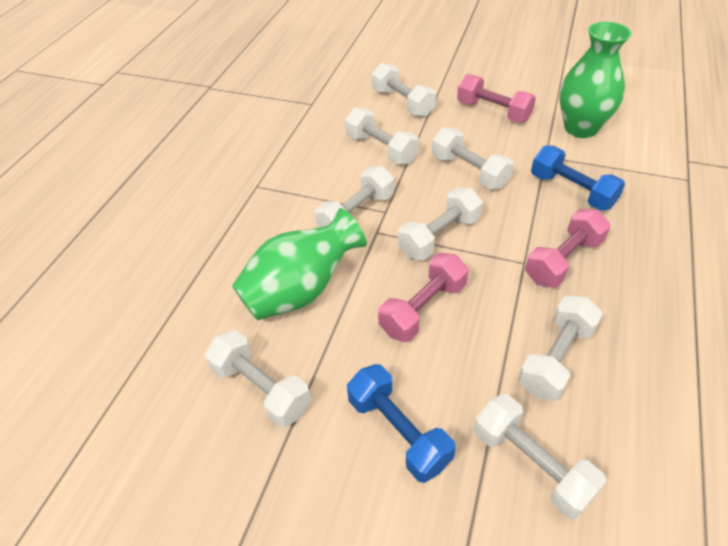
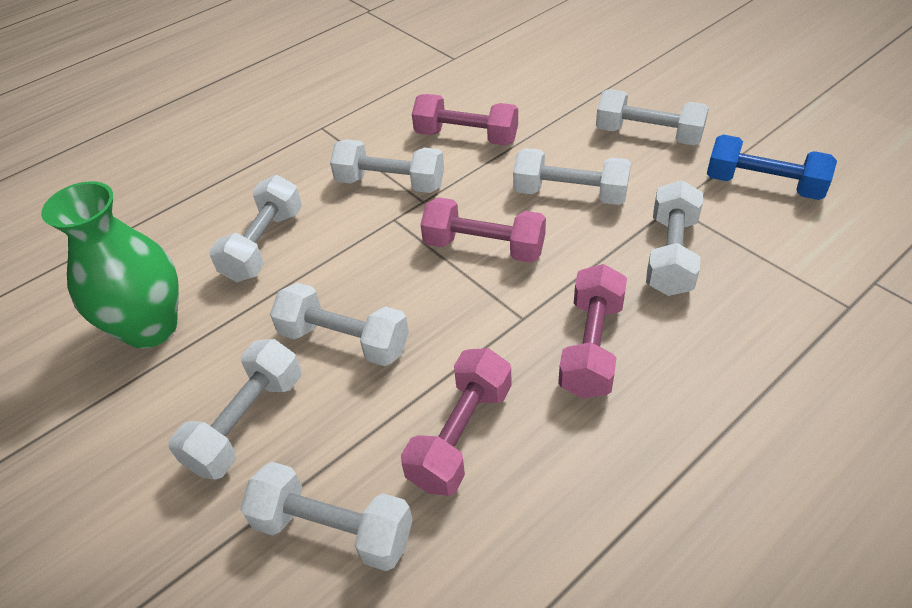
blue dumbbell: 2 -> 1
green vase: 2 -> 1
pink dumbbell: 3 -> 4

